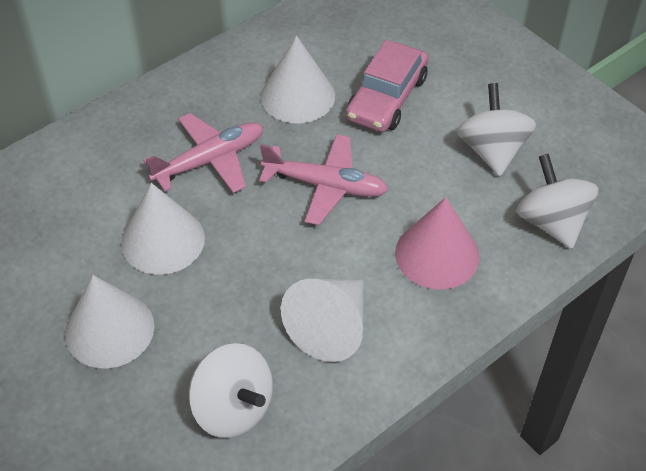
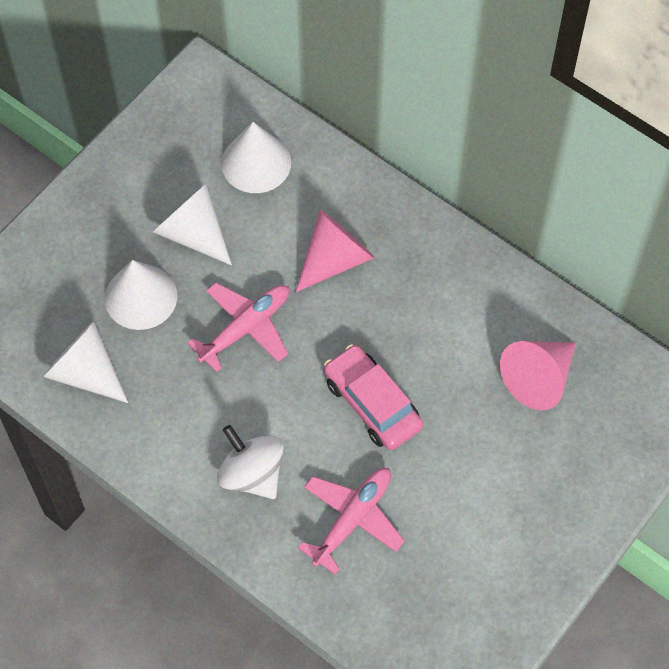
pink cone: 1 -> 2
white spinning top: 3 -> 1

